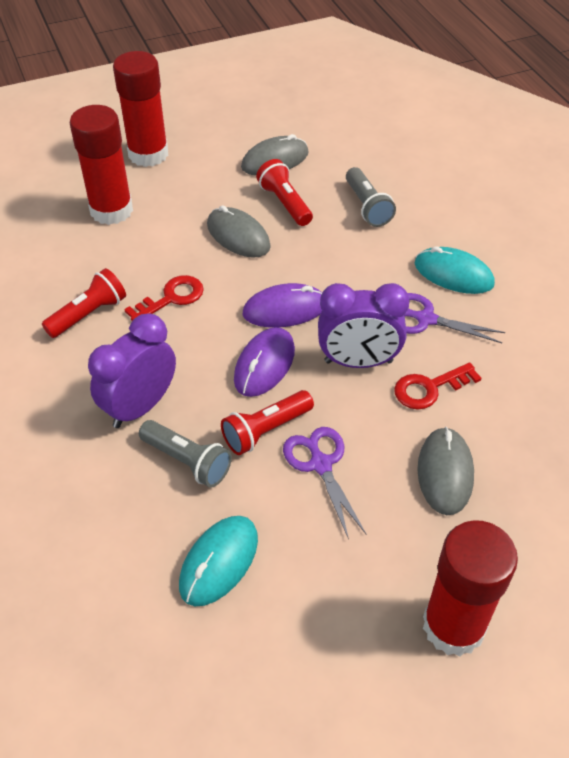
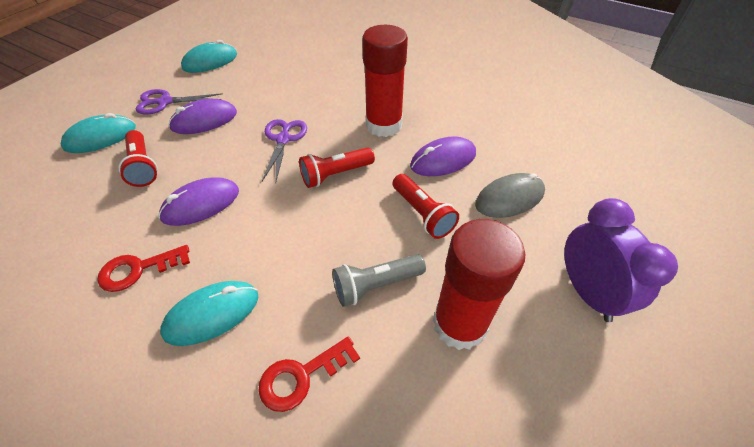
grey flashlight: 2 -> 1
grey mouse: 3 -> 1
purple clock: 2 -> 1
purple mouse: 2 -> 3
red glue stick: 3 -> 2
turquoise mouse: 2 -> 3

